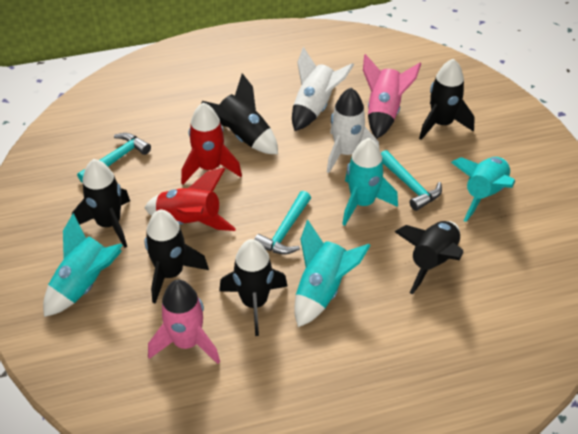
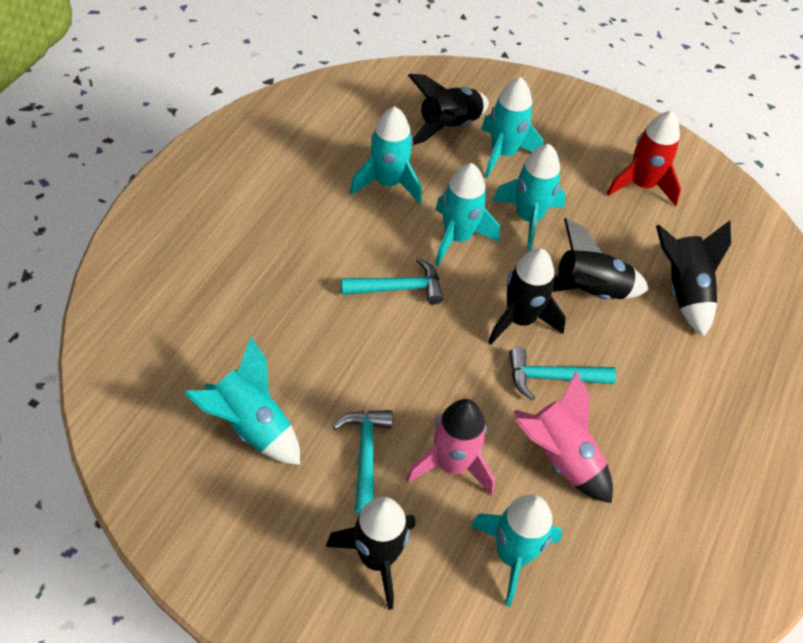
black rocket: 6 -> 5
red rocket: 2 -> 1
turquoise rocket: 4 -> 6
white rocket: 2 -> 0

